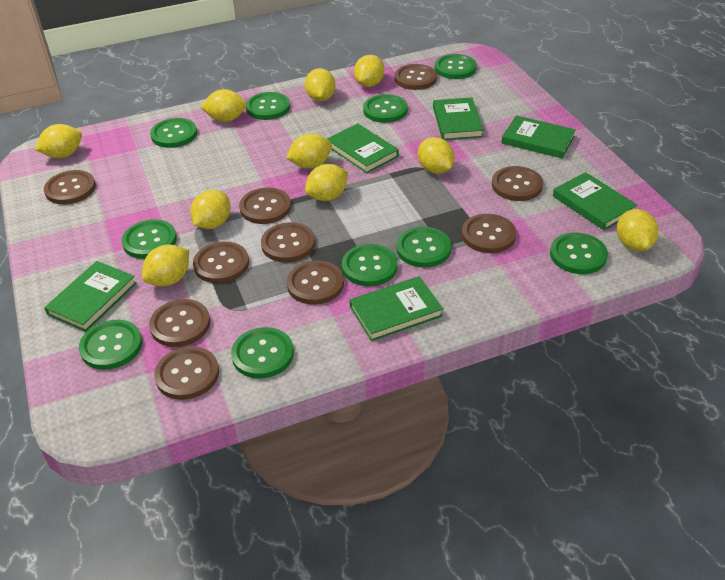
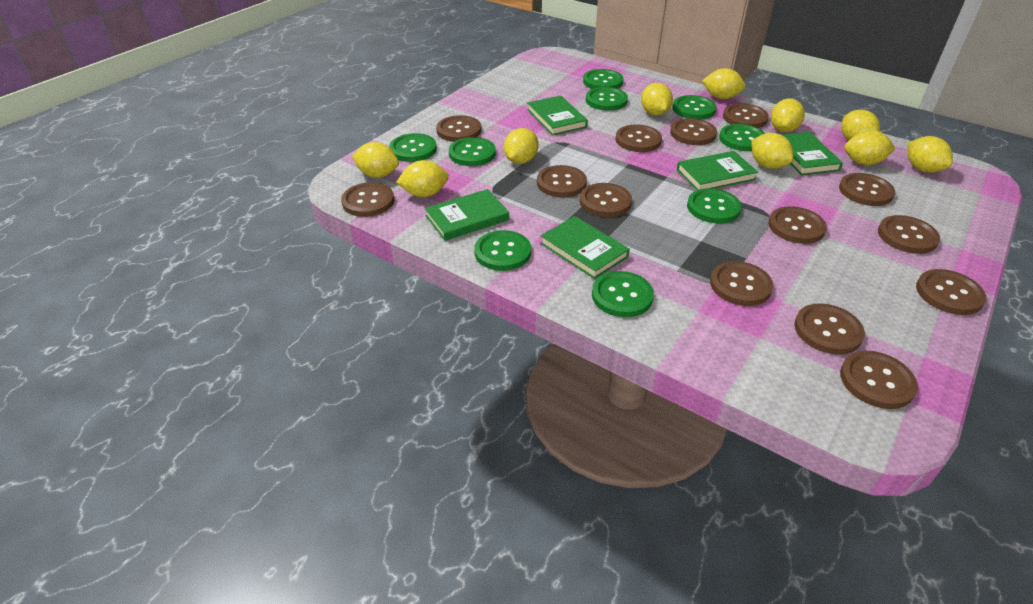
brown button: 10 -> 14
green book: 6 -> 5
green button: 10 -> 9

